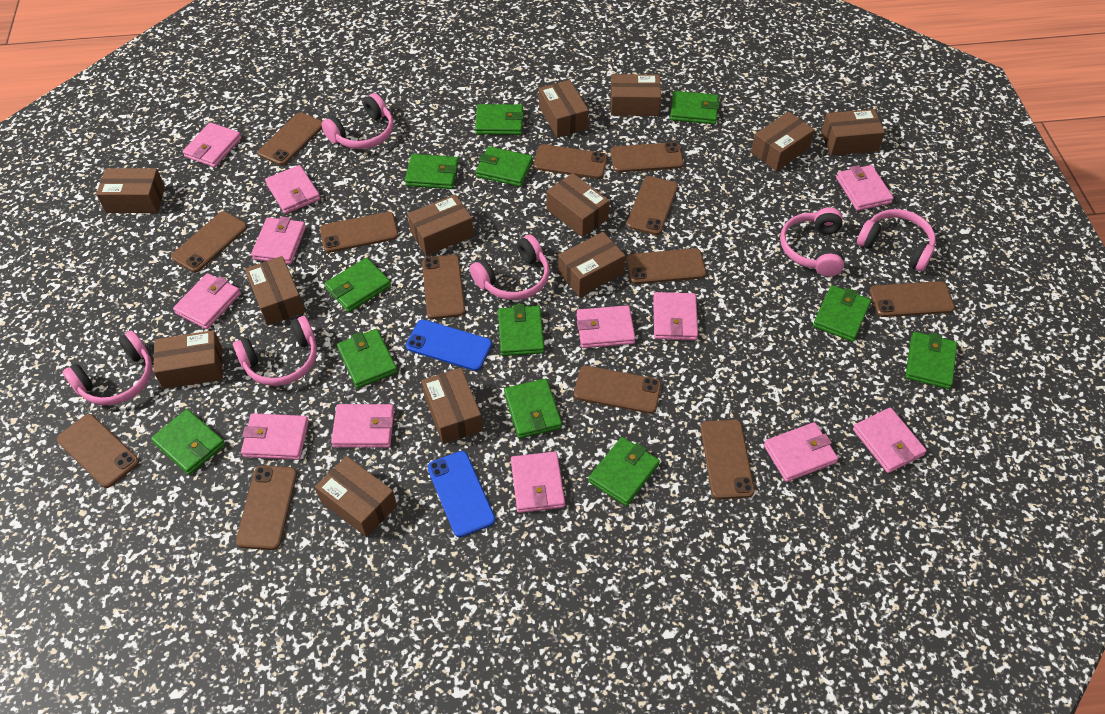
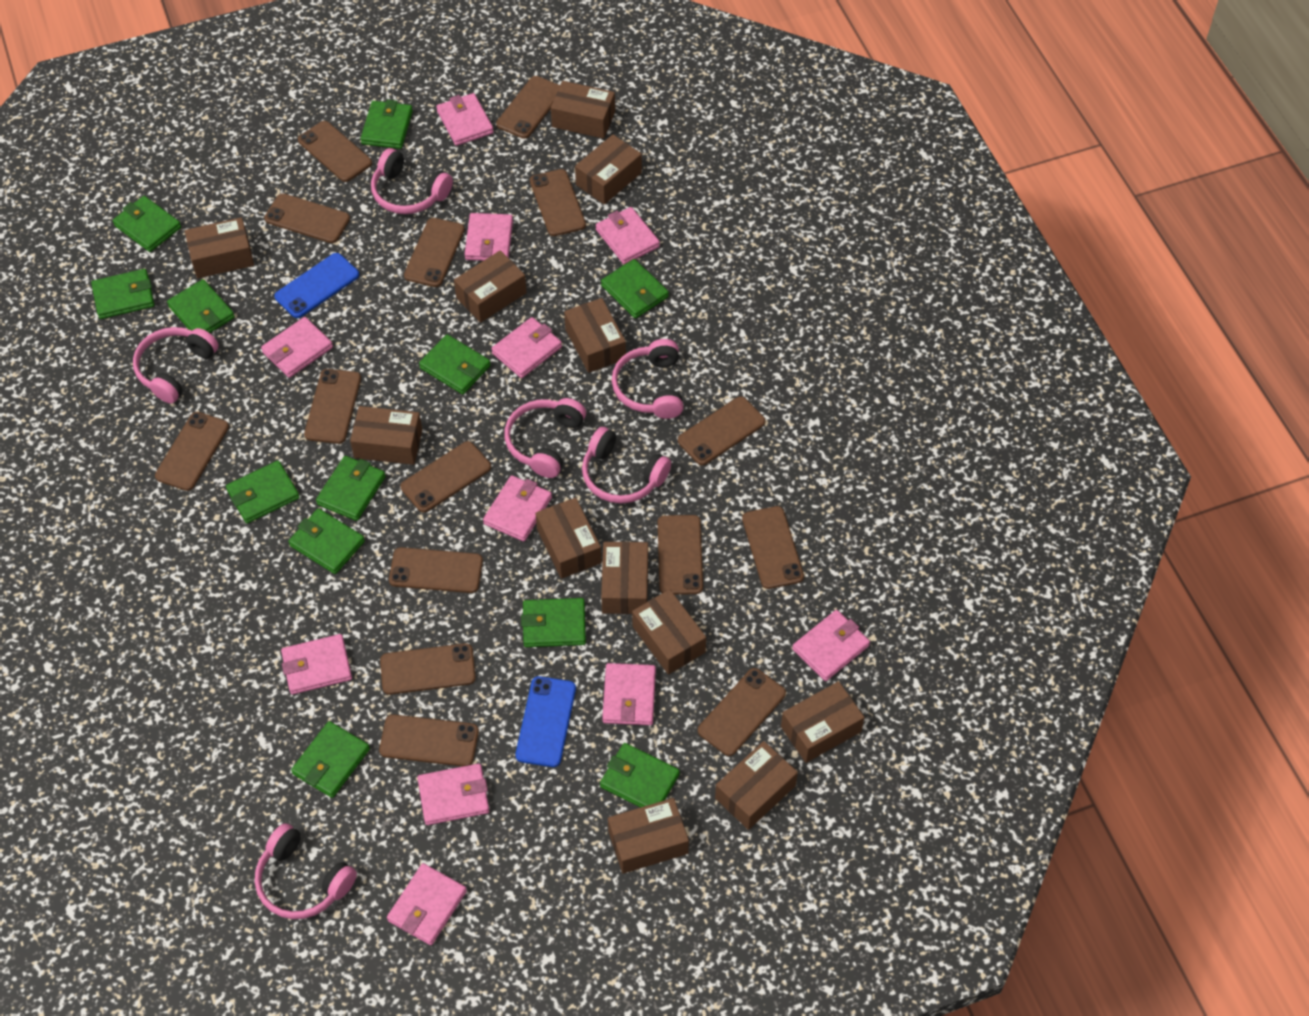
brown phone: 13 -> 15
pink wallet: 12 -> 11

